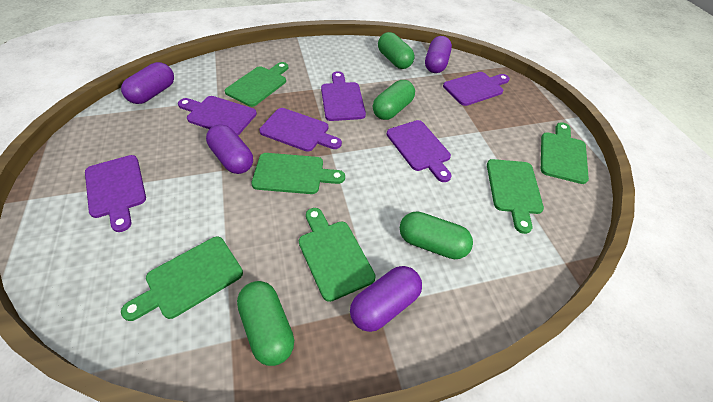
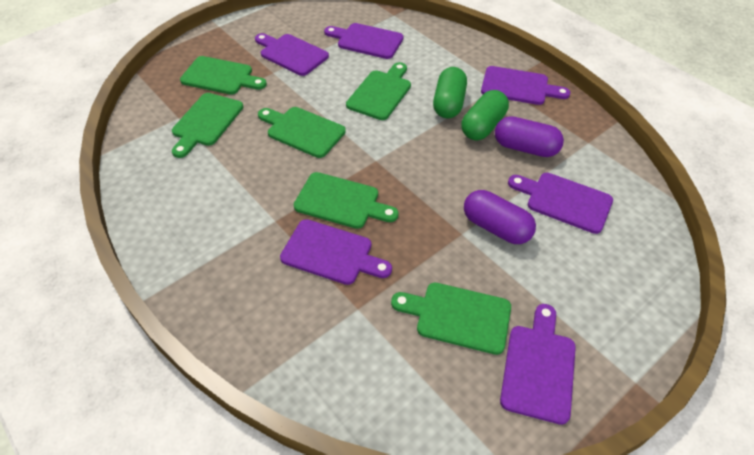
green capsule: 4 -> 2
purple capsule: 4 -> 2

